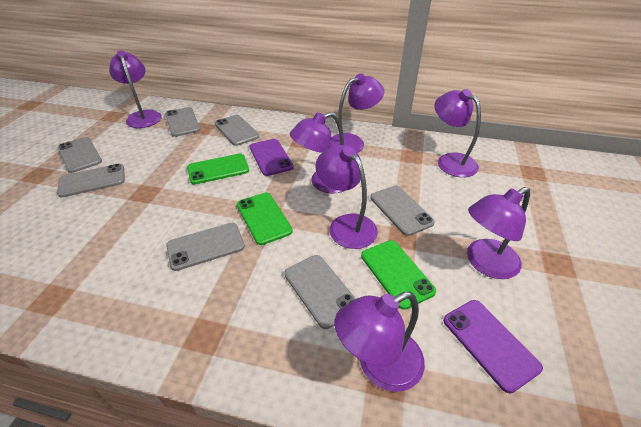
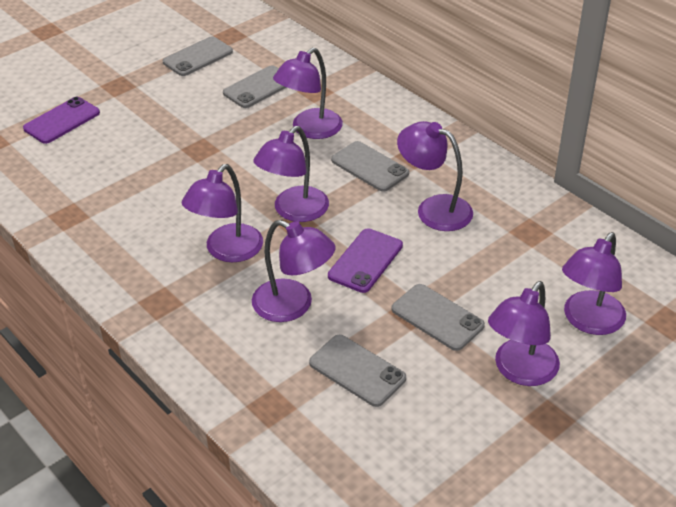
green phone: 3 -> 0
grey phone: 7 -> 5

